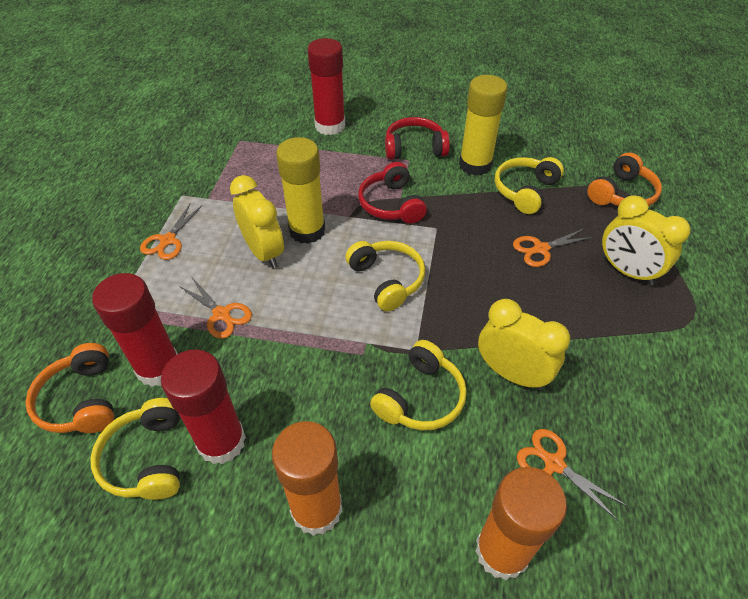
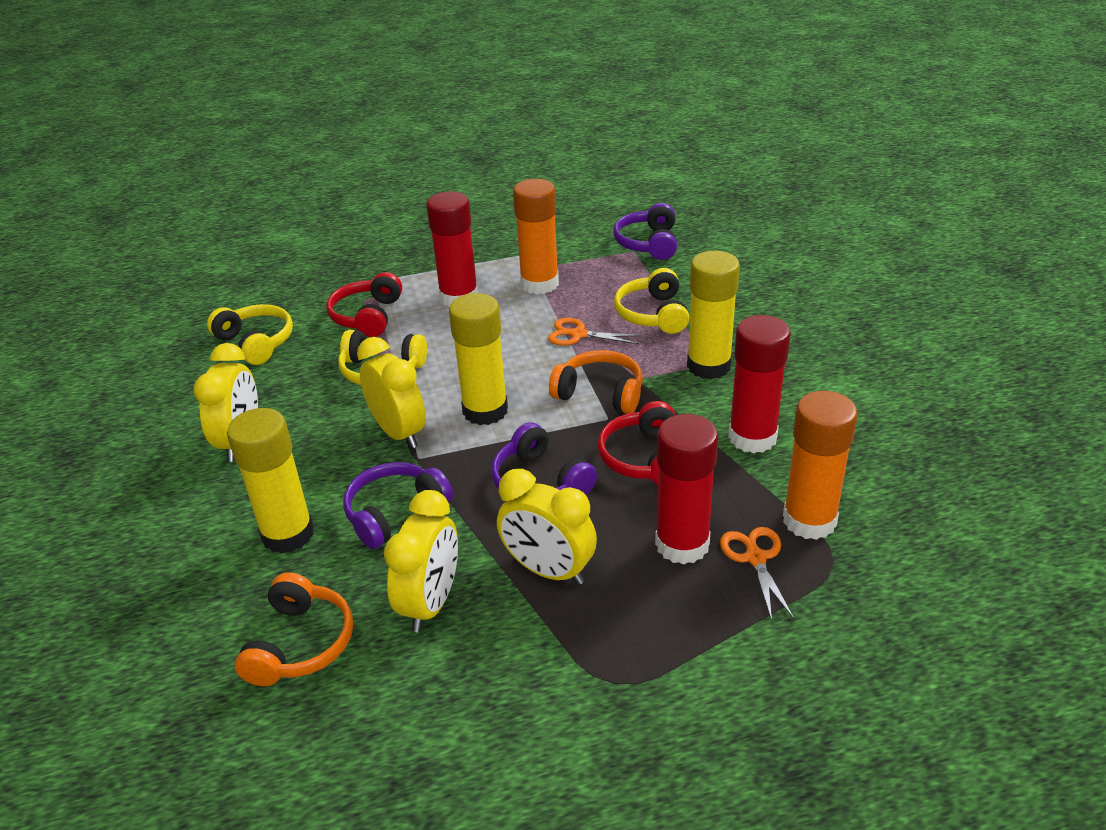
orange scissors: 4 -> 2
purple headphones: 0 -> 3
yellow clock: 3 -> 4
yellow glue stick: 2 -> 3
yellow headphones: 4 -> 3

